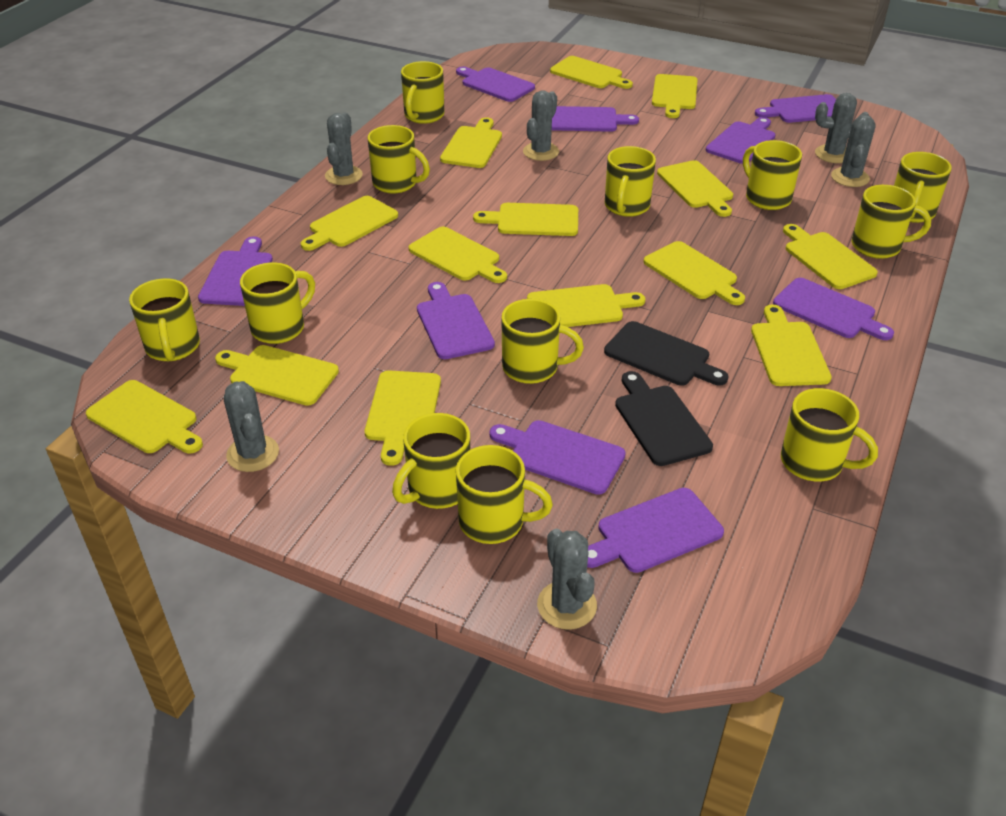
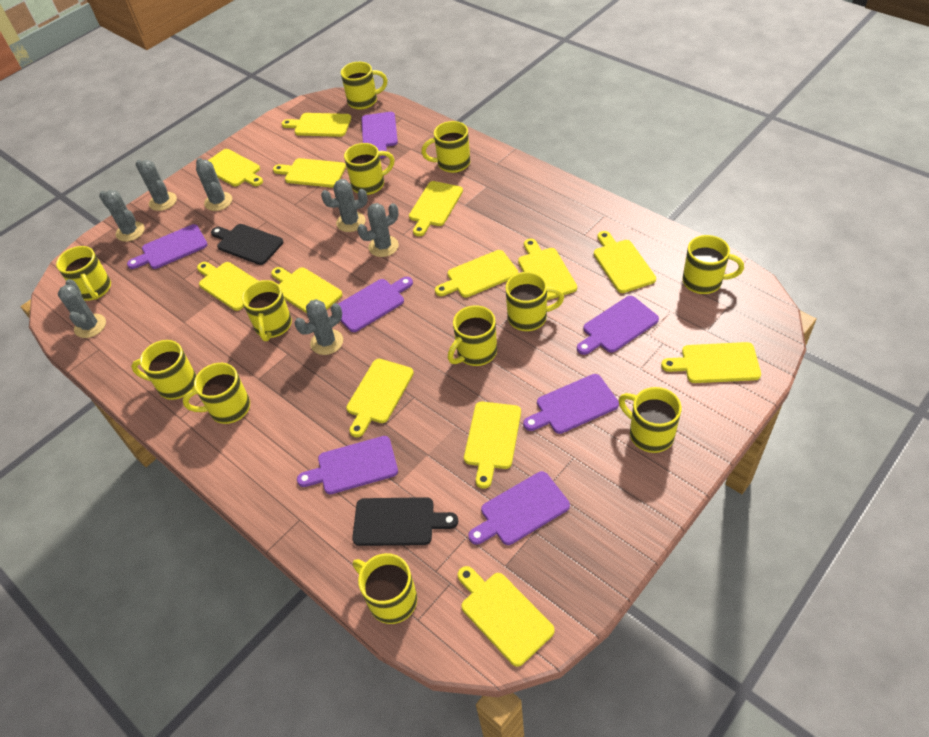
grey cactus: 6 -> 7
purple cutting board: 9 -> 7
yellow cutting board: 14 -> 13

